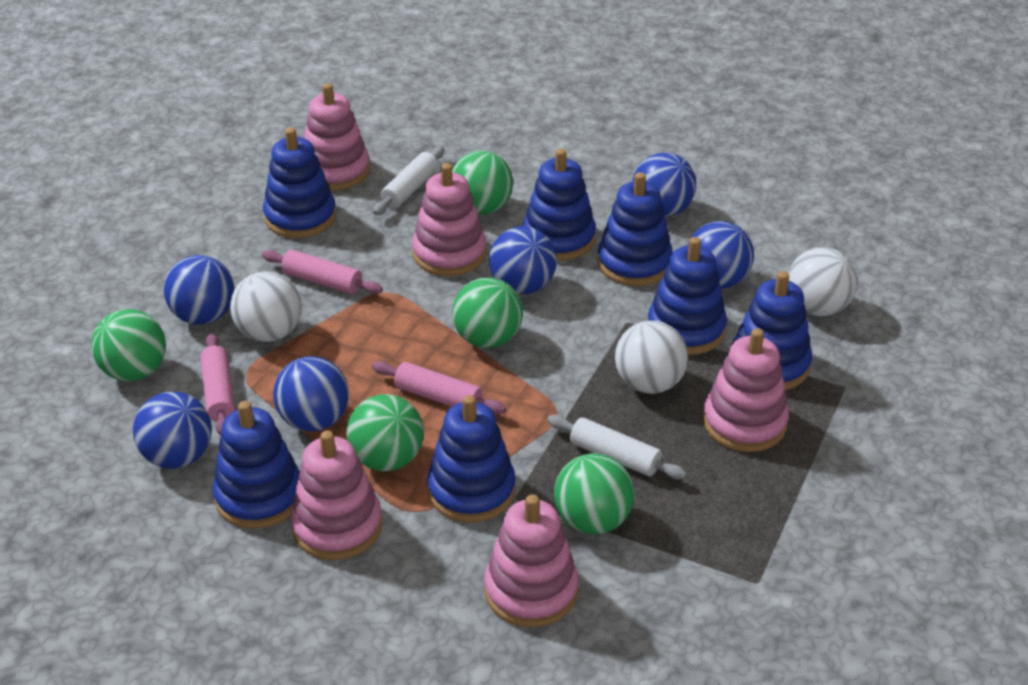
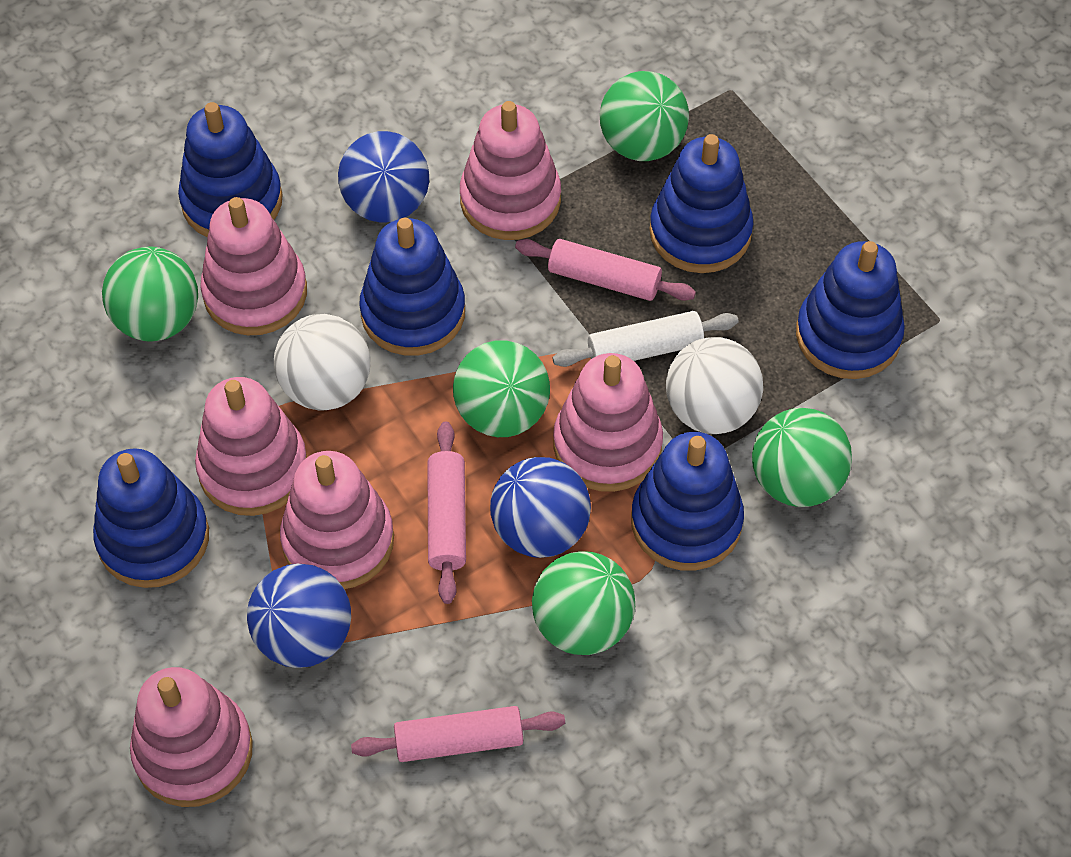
blue ball: 6 -> 3
blue stacking toy: 7 -> 6
pink stacking toy: 5 -> 6
white ball: 3 -> 2
white rolling pin: 2 -> 1

